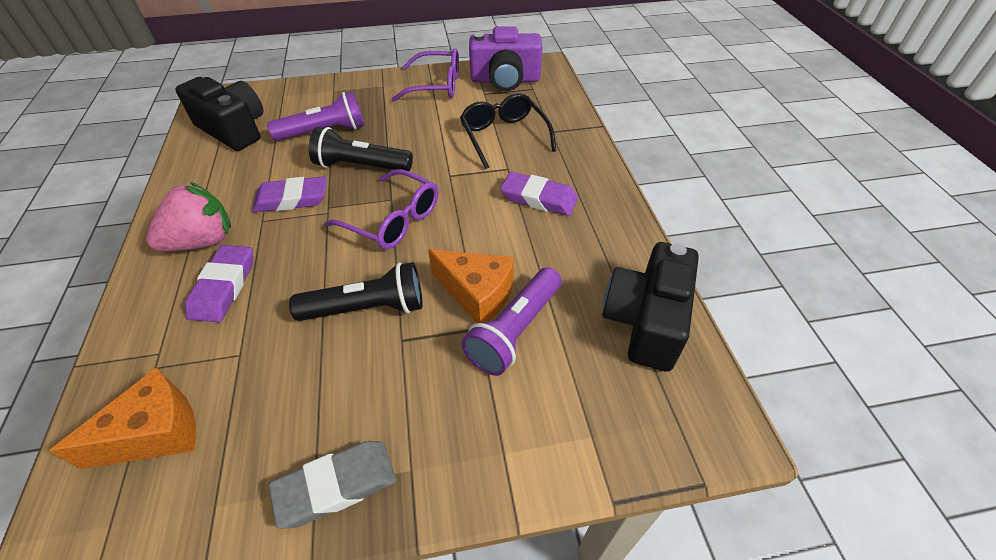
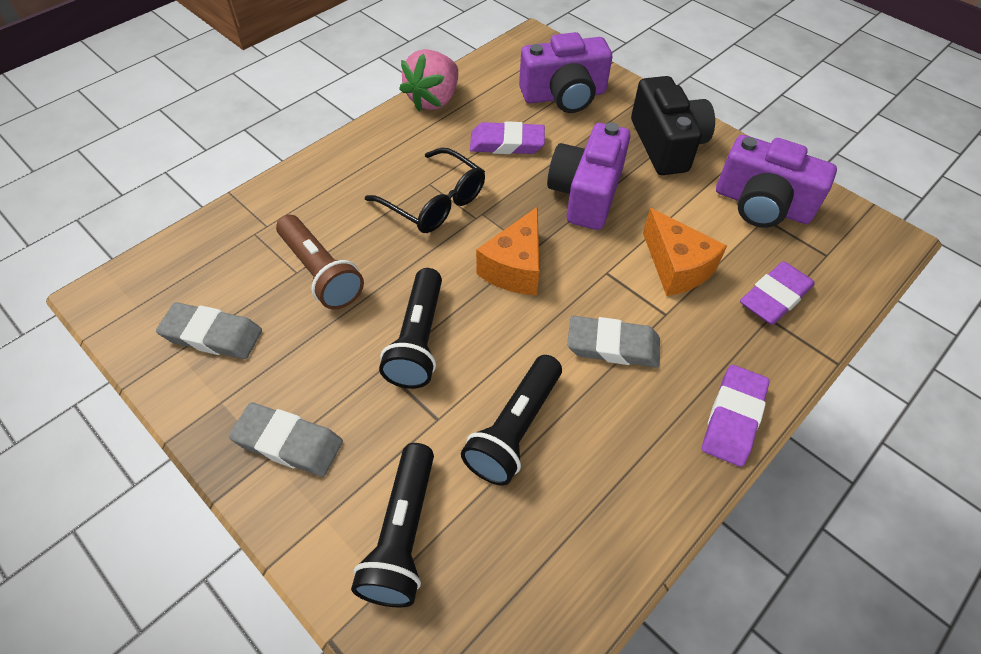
black camera: 2 -> 1
black flashlight: 2 -> 3
brown flashlight: 0 -> 1
grey eraser: 1 -> 3
purple camera: 1 -> 3
purple flashlight: 2 -> 0
purple glasses: 2 -> 0

